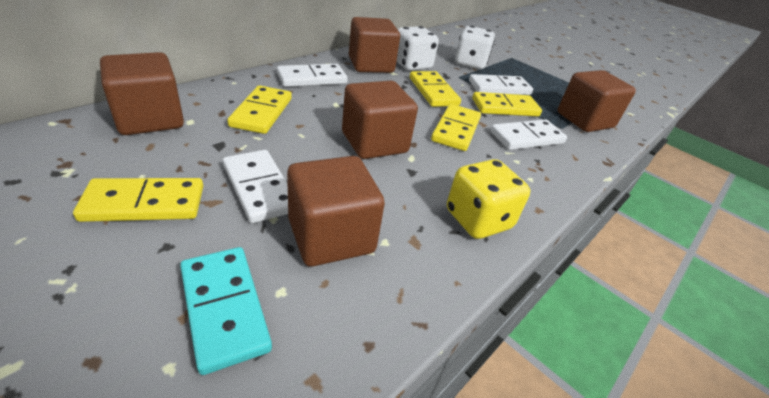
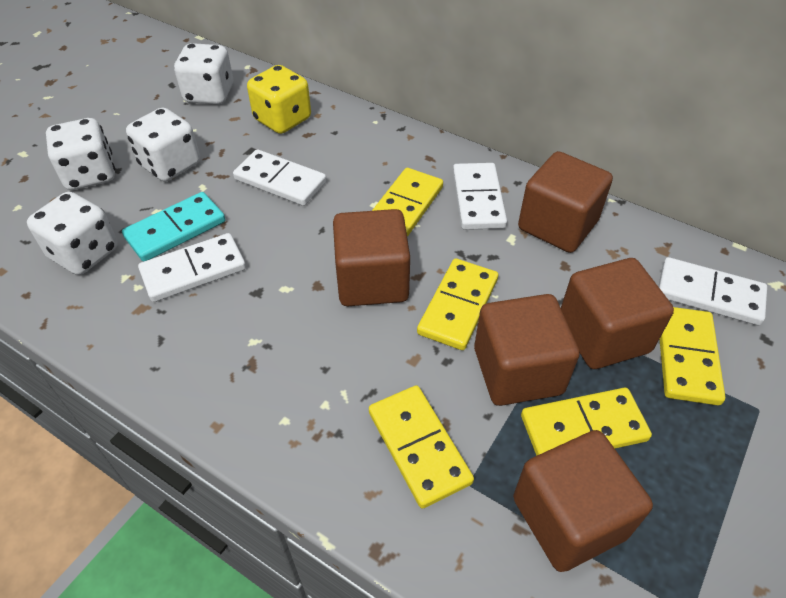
white dice: 2 -> 4

